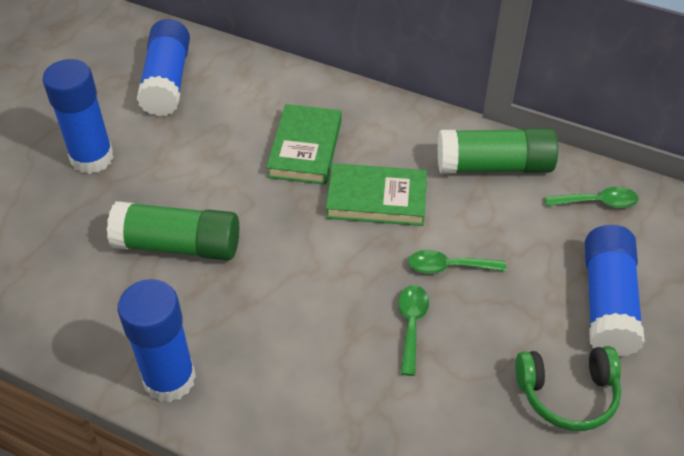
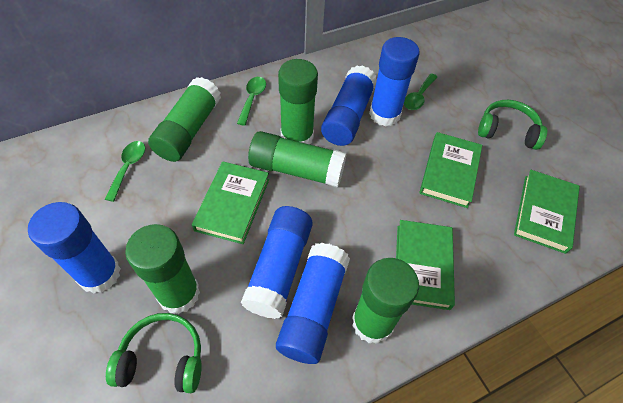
blue glue stick: 4 -> 5
green book: 2 -> 4
green glue stick: 2 -> 5
green headphones: 1 -> 2

